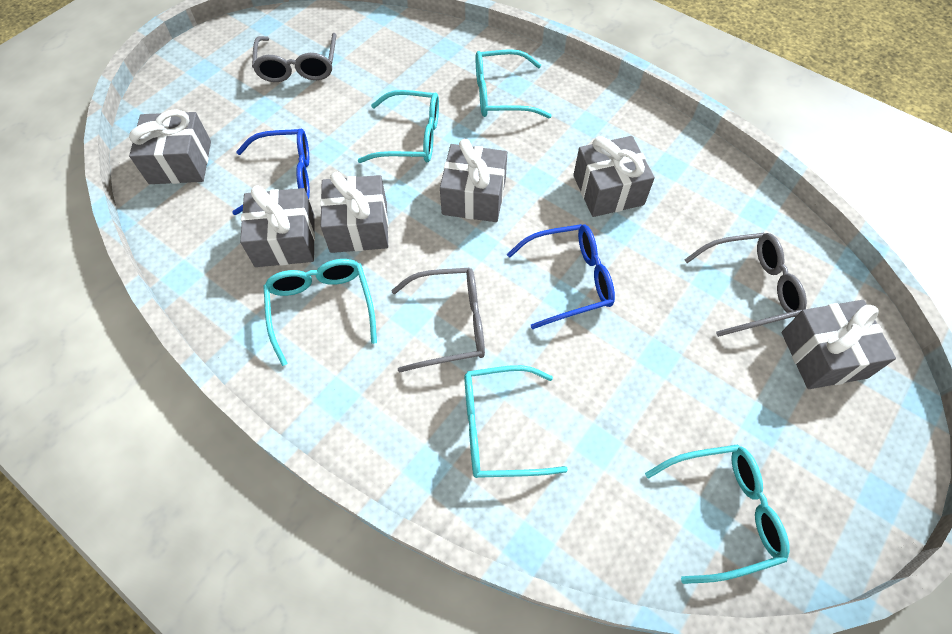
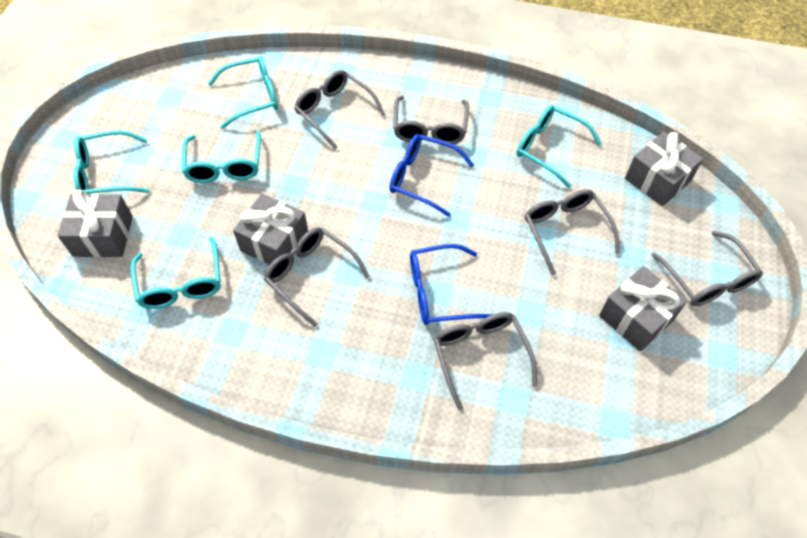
grey gift: 6 -> 4
grey glasses: 3 -> 6

